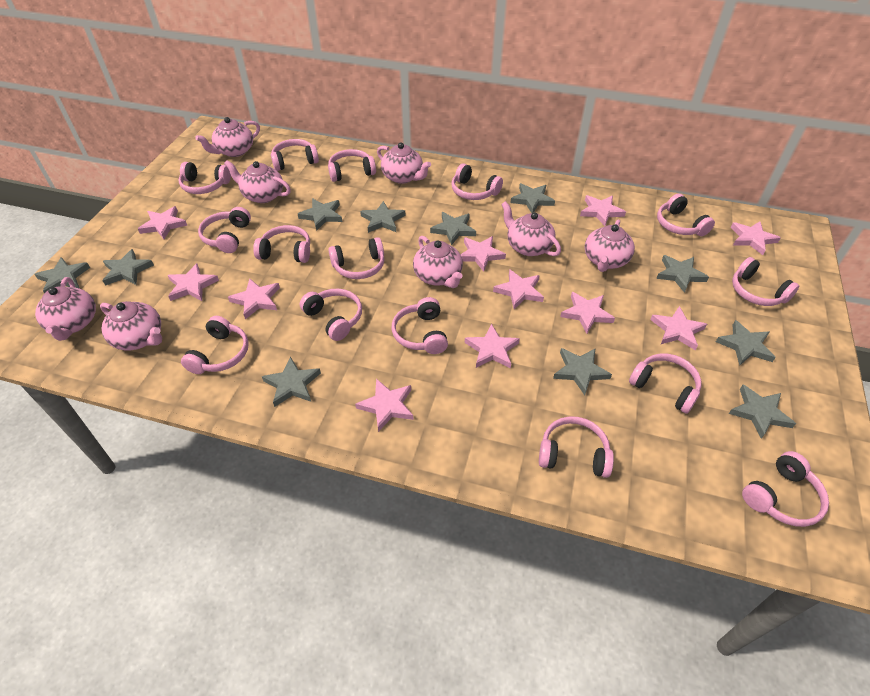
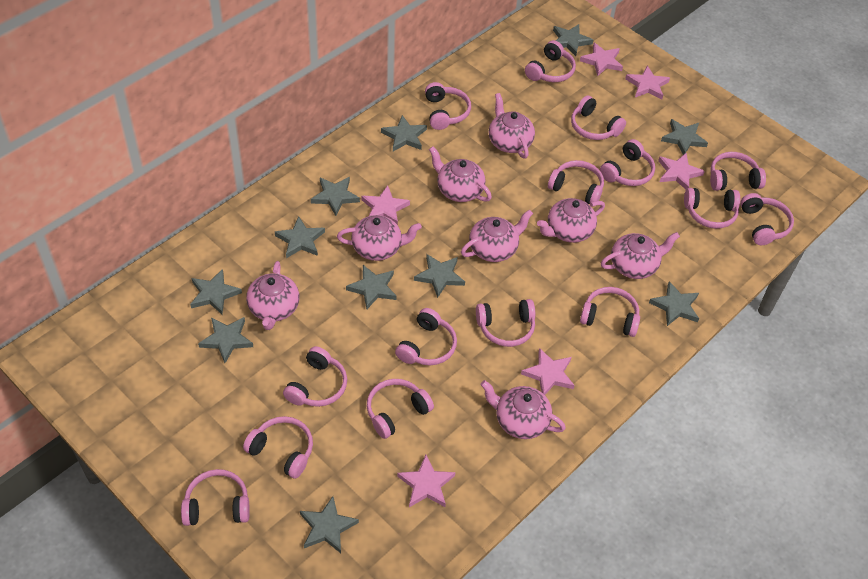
pink star: 11 -> 6

